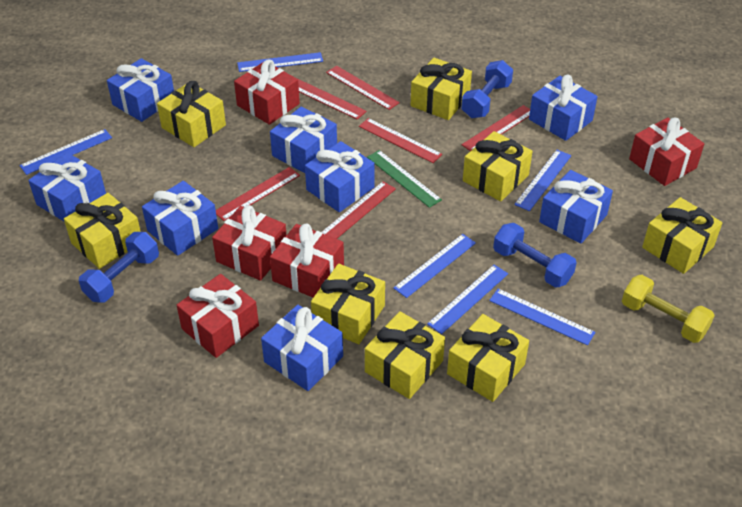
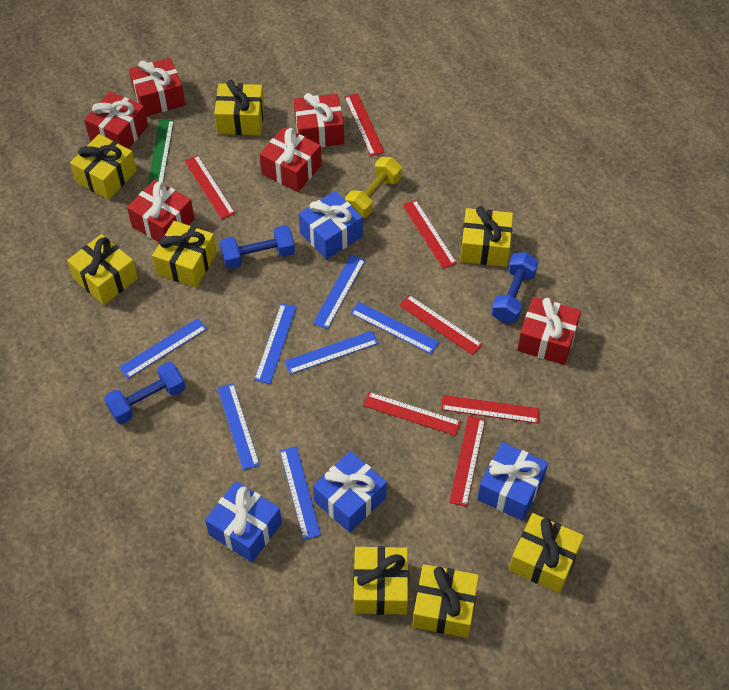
blue gift: 8 -> 4
blue ruler: 6 -> 7
red gift: 5 -> 6
red ruler: 6 -> 7

